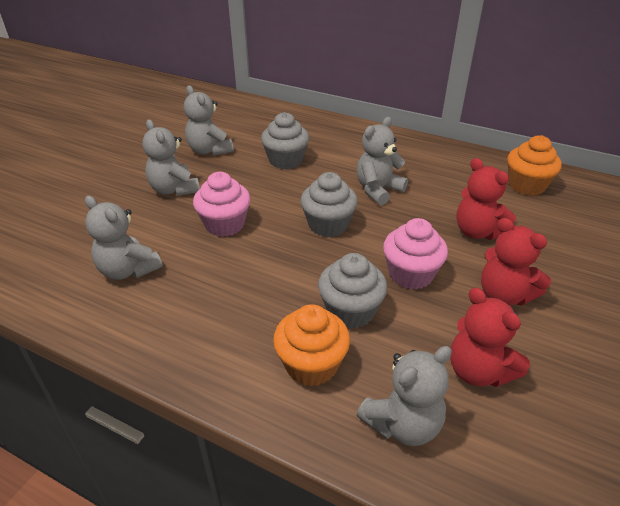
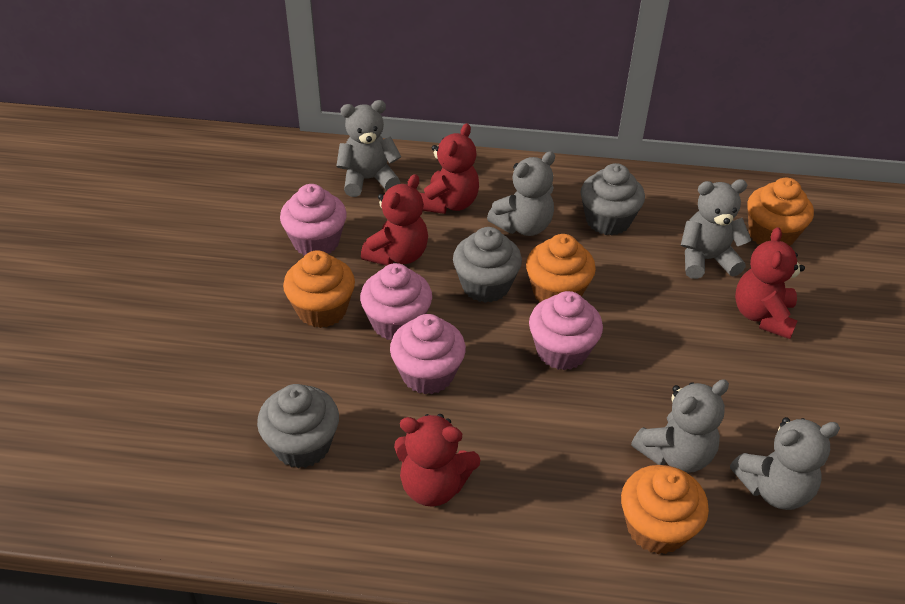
orange cupcake: 2 -> 4
pink cupcake: 2 -> 4
red teddy bear: 3 -> 4

